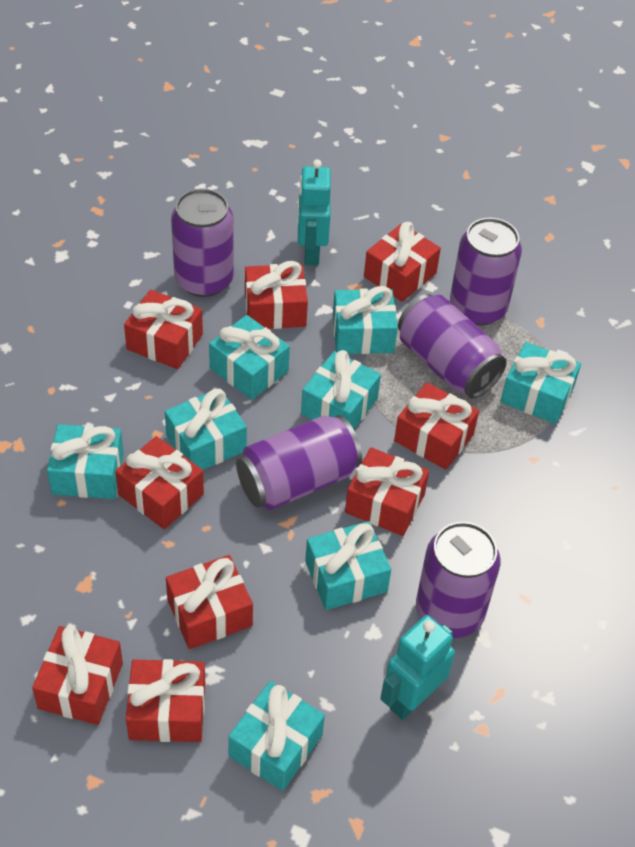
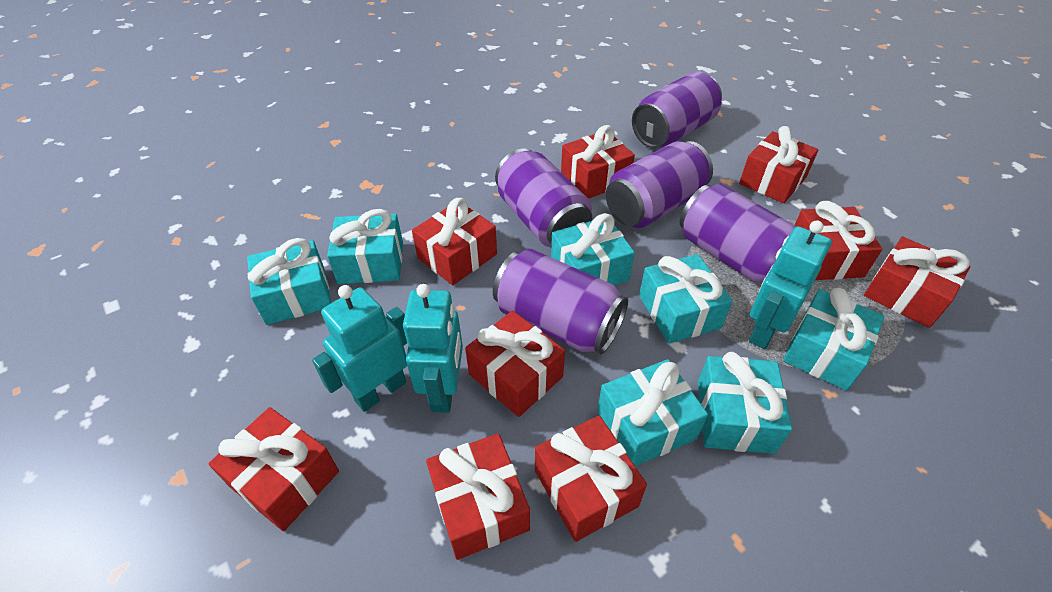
turquoise gift: 8 -> 7
turquoise robot: 2 -> 3

